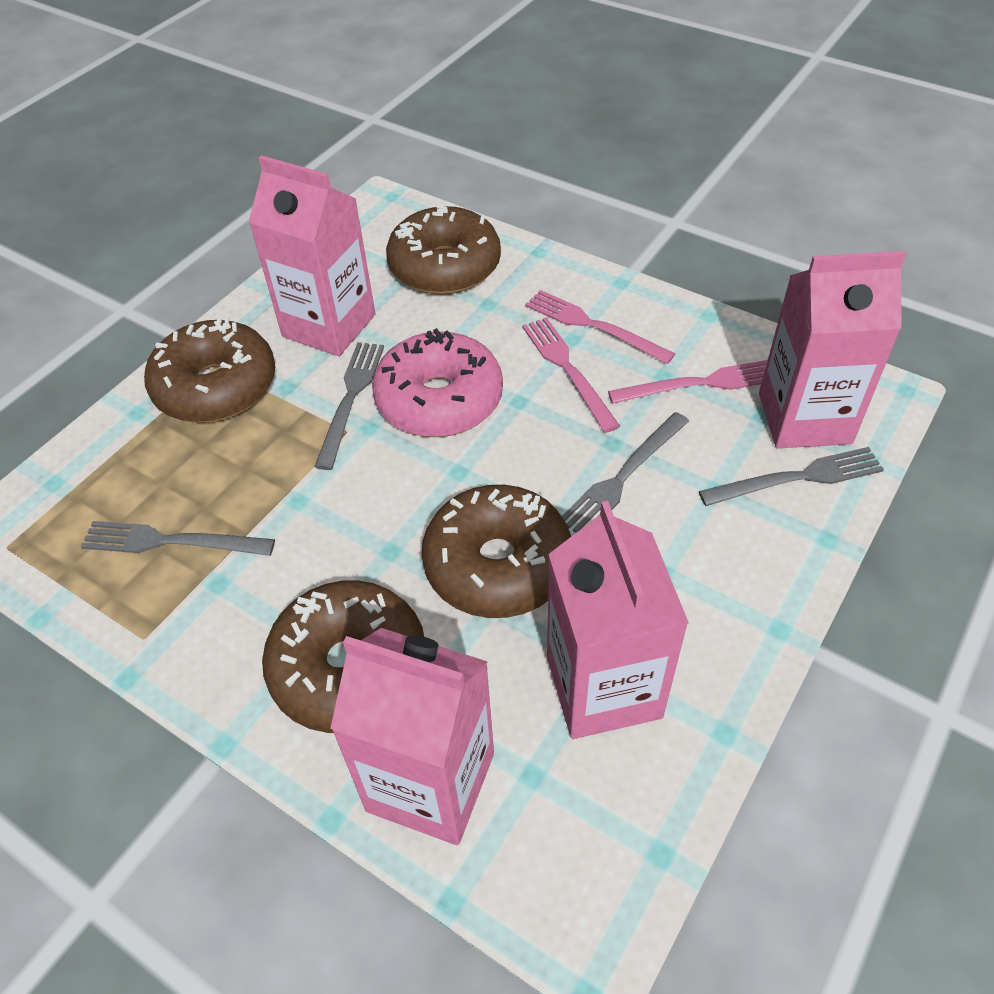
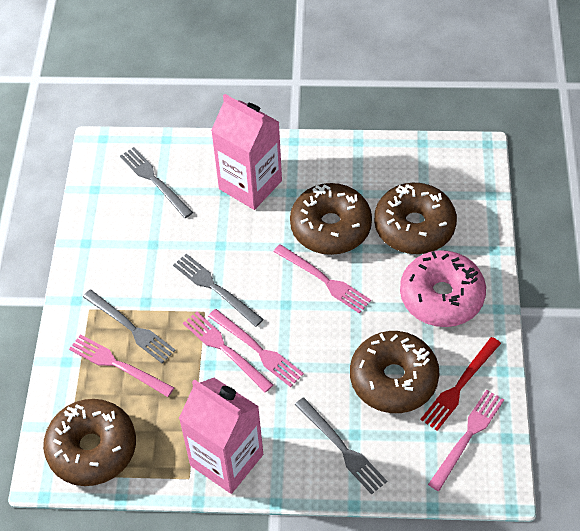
pink carton: 4 -> 2
pink fork: 3 -> 5
red fork: 0 -> 1

